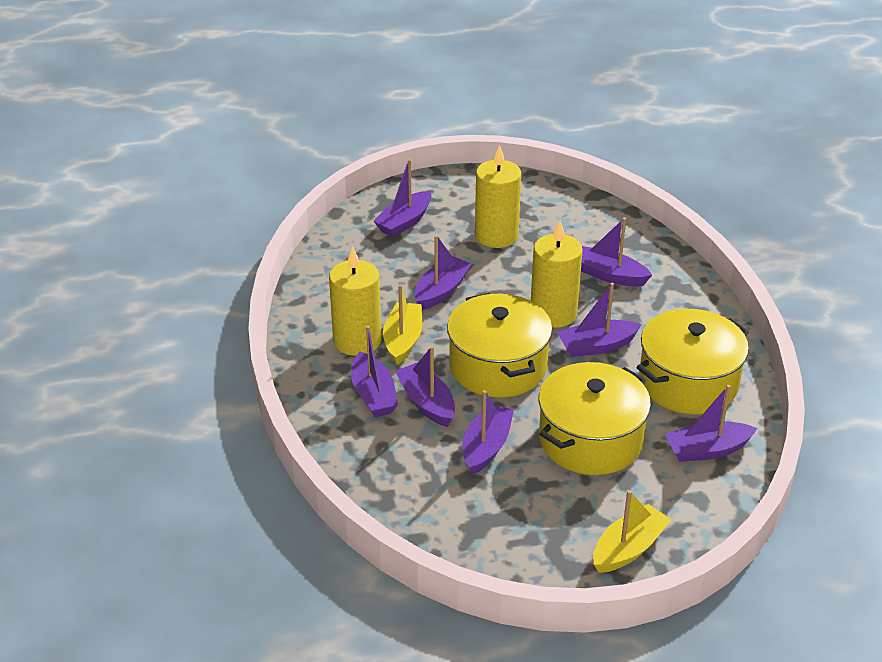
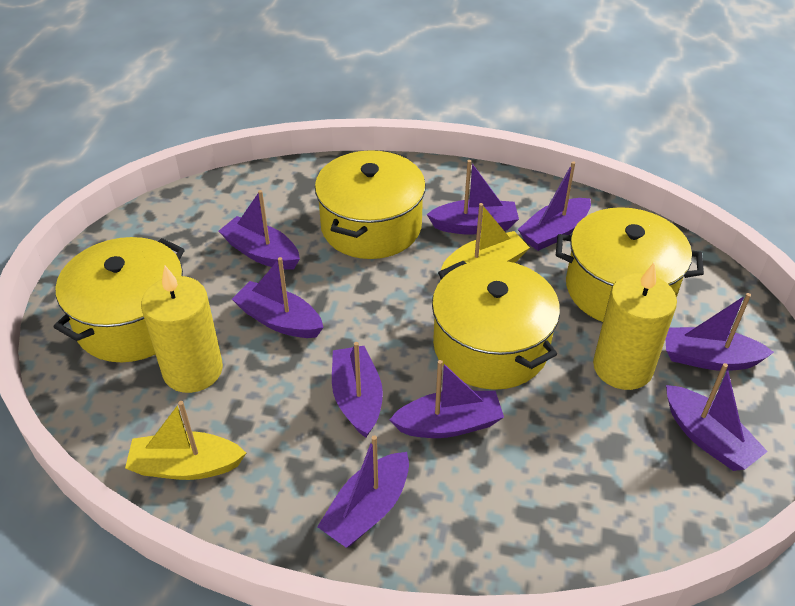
purple boat: 8 -> 9
yellow candle: 3 -> 2
yellow pot: 3 -> 4

